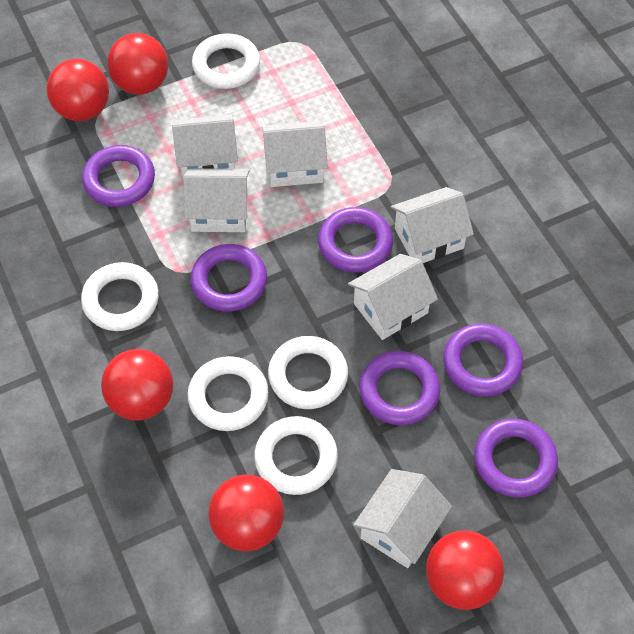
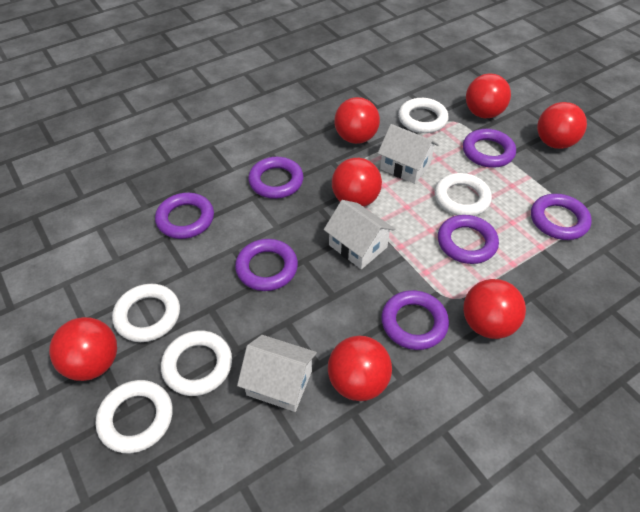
purple ring: 6 -> 7
red ball: 5 -> 7
white house: 6 -> 3

